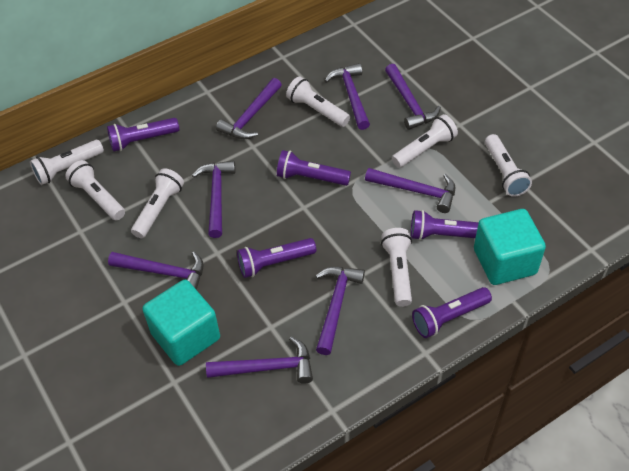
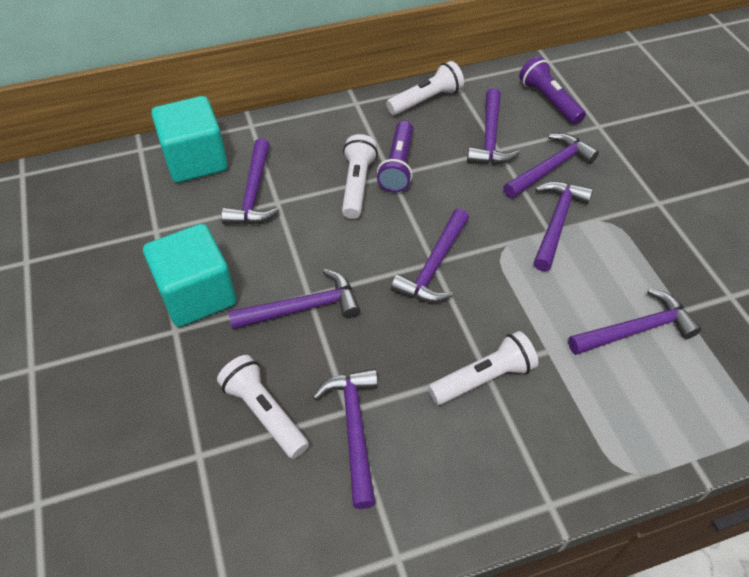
purple flashlight: 5 -> 2
white flashlight: 7 -> 4

